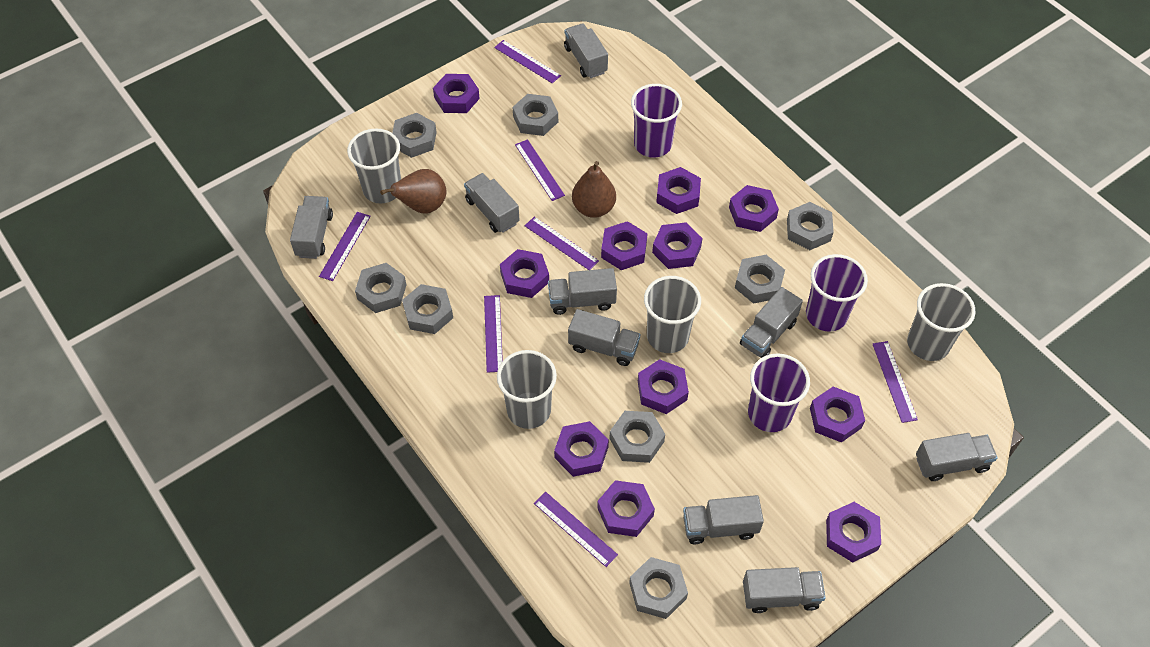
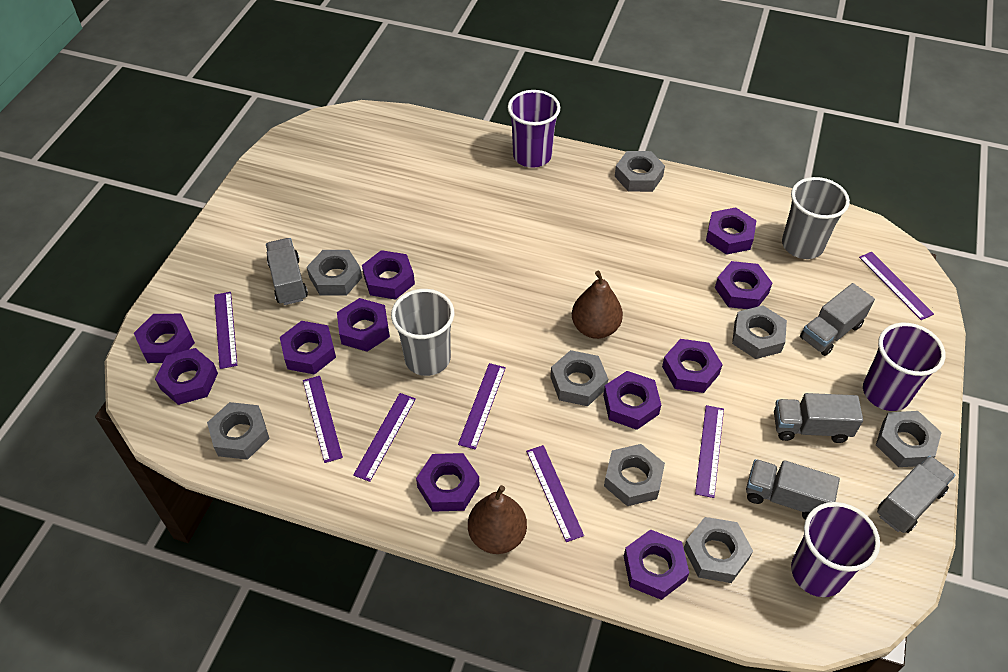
grey cup: 4 -> 2
grey truck: 9 -> 5

